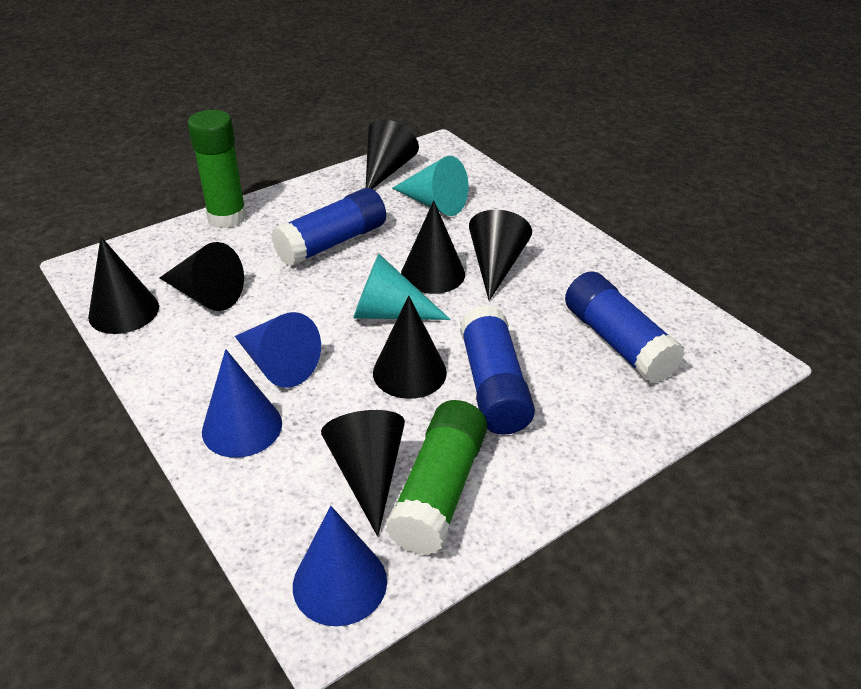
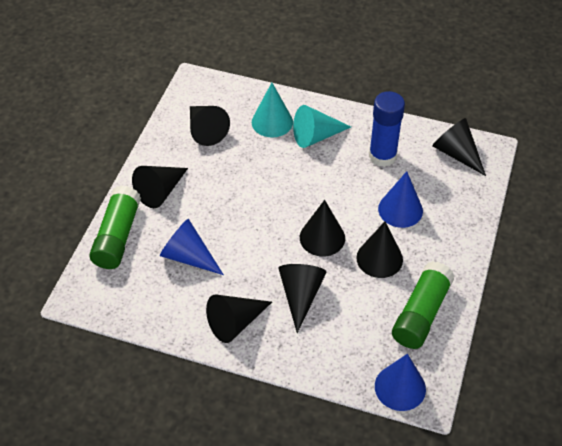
blue glue stick: 3 -> 1

